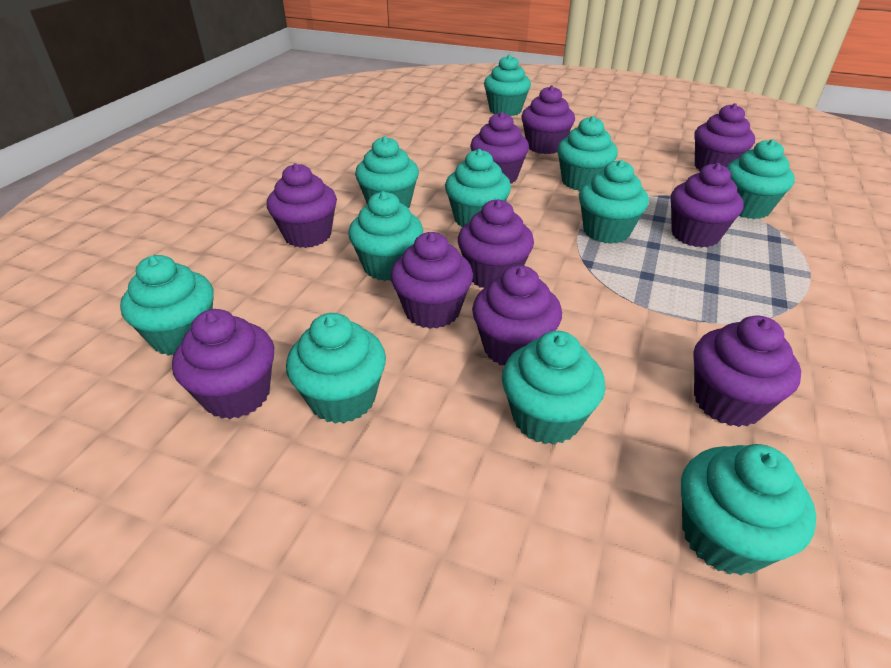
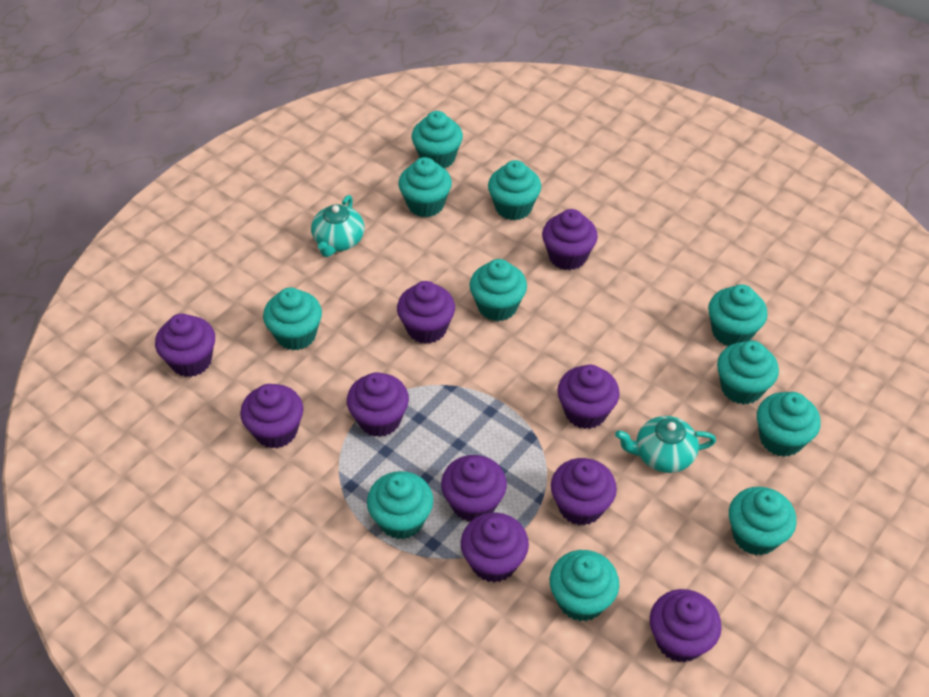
turquoise teapot: 0 -> 2

